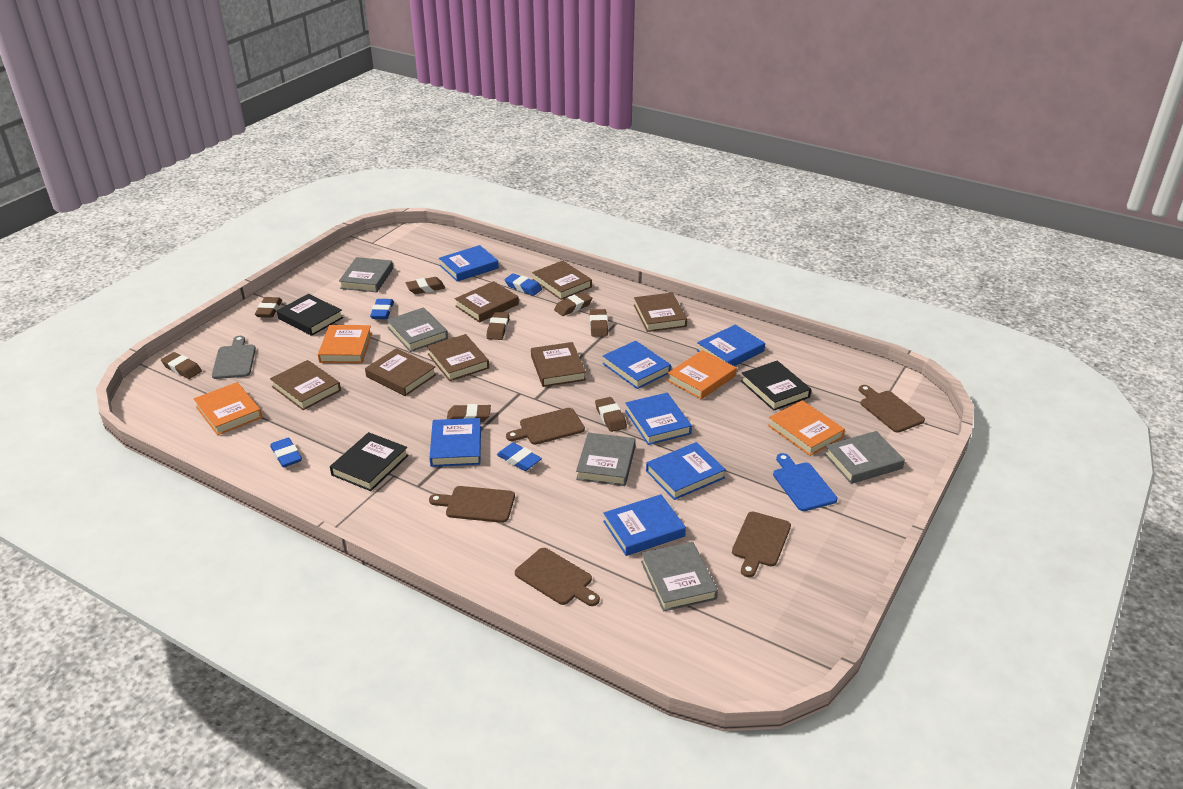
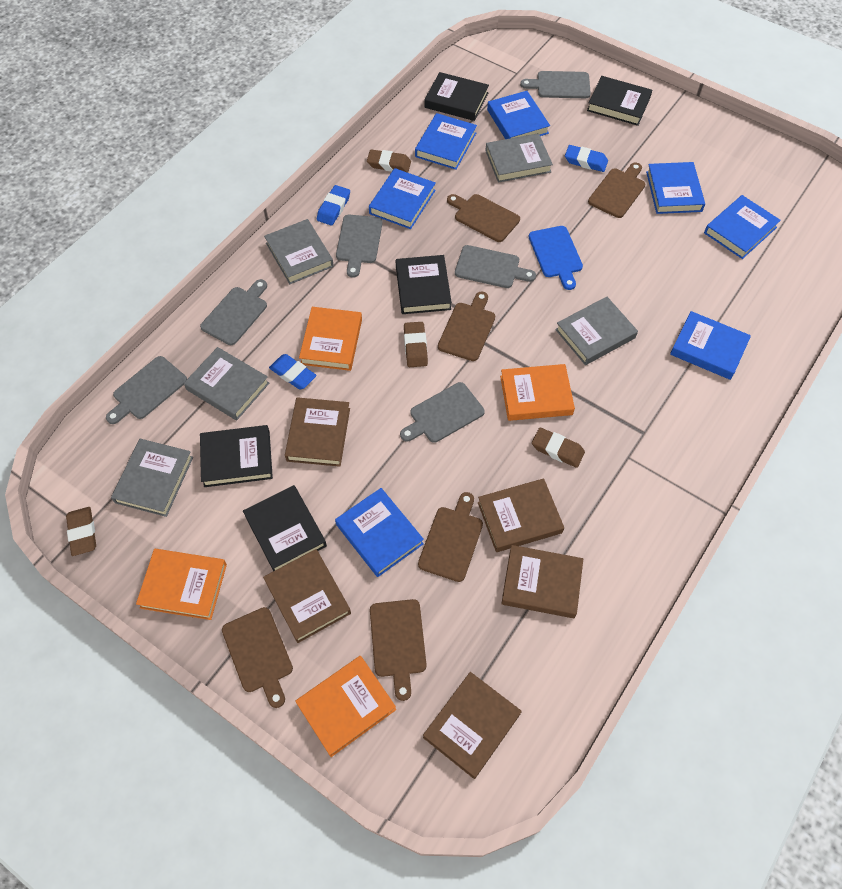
black book: 3 -> 5
blue eraser: 4 -> 3
brown book: 7 -> 5
brown cutting board: 5 -> 6
brown eraser: 8 -> 4
grey cutting board: 1 -> 6

